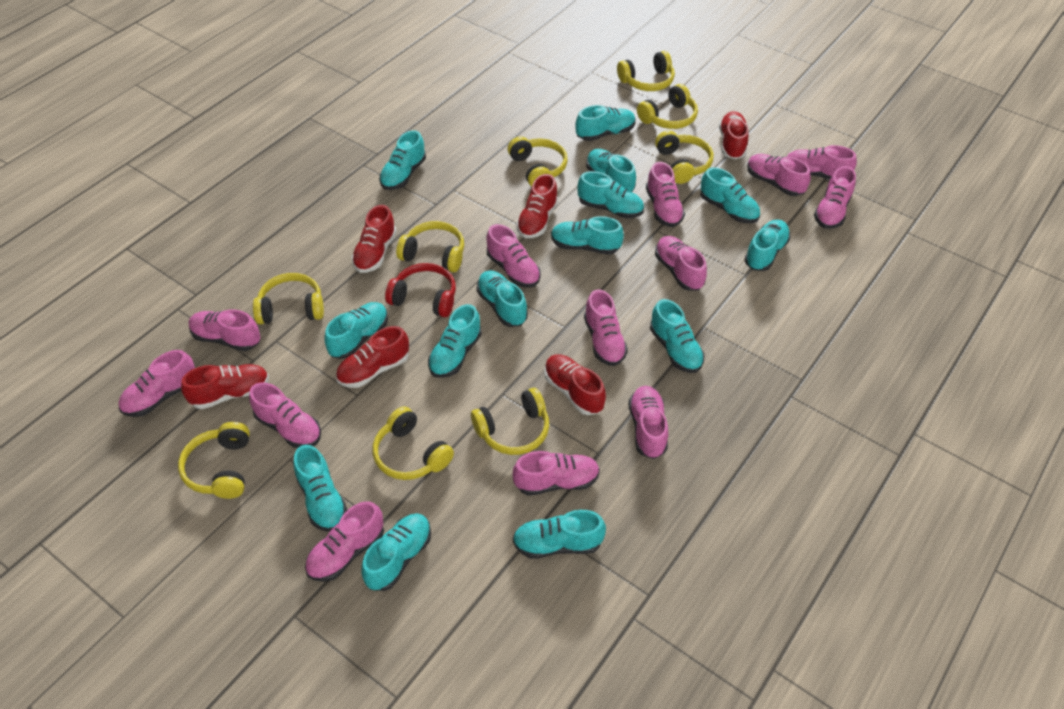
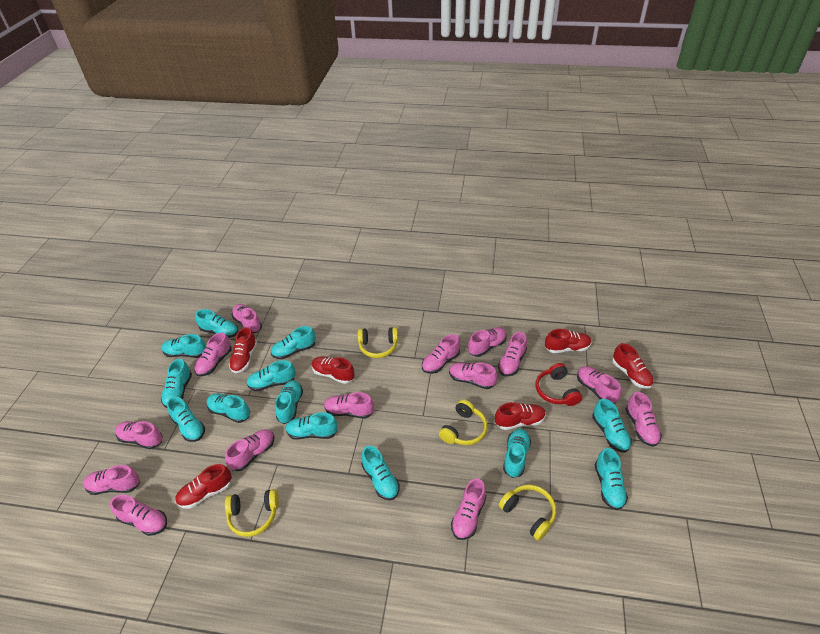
pink shoe: 13 -> 14
turquoise shoe: 14 -> 13
yellow headphones: 9 -> 4

